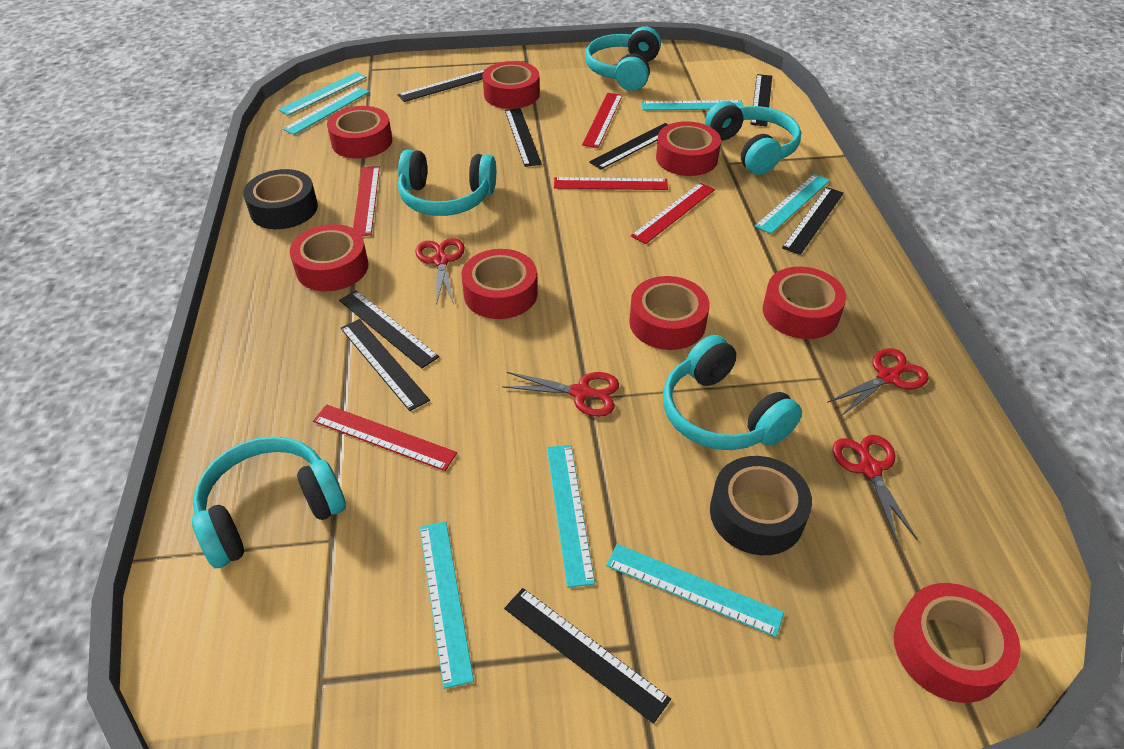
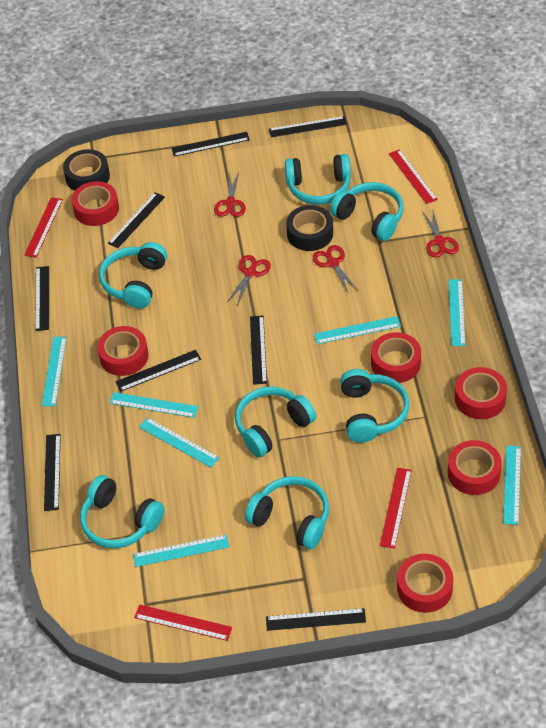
red ruler: 5 -> 4
red tape: 8 -> 6
turquoise headphones: 5 -> 7

